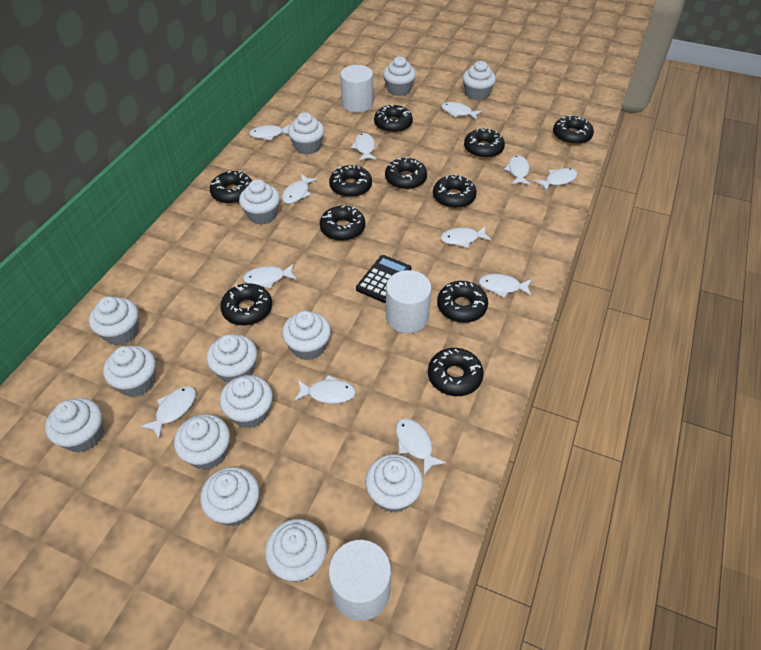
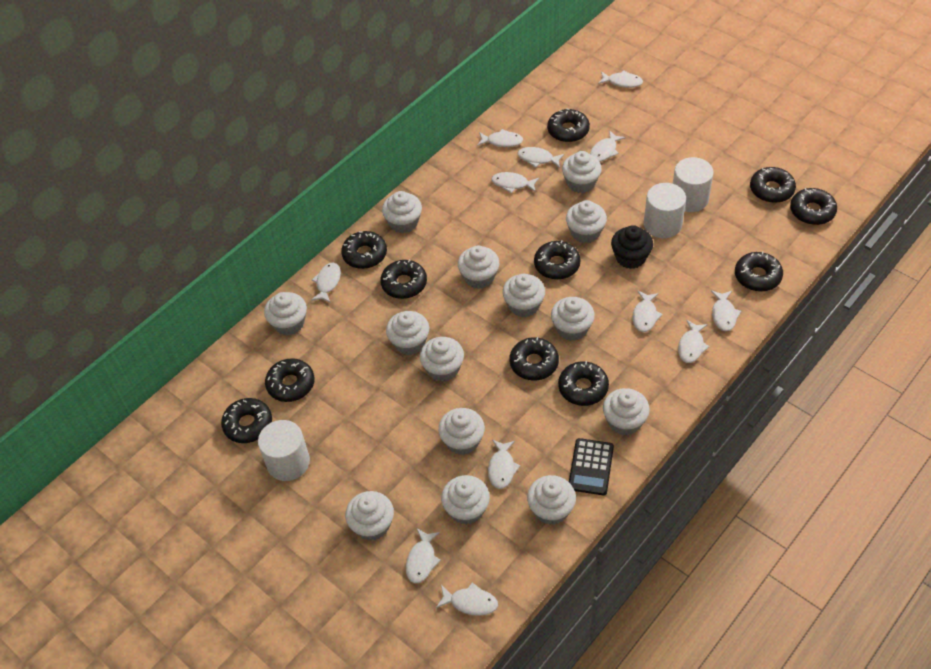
black cupcake: 0 -> 1

